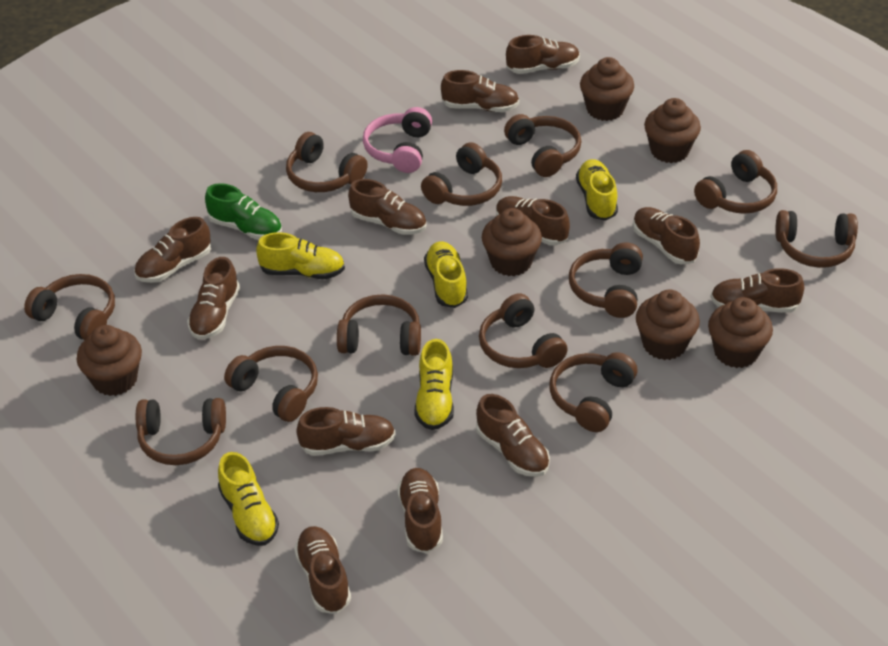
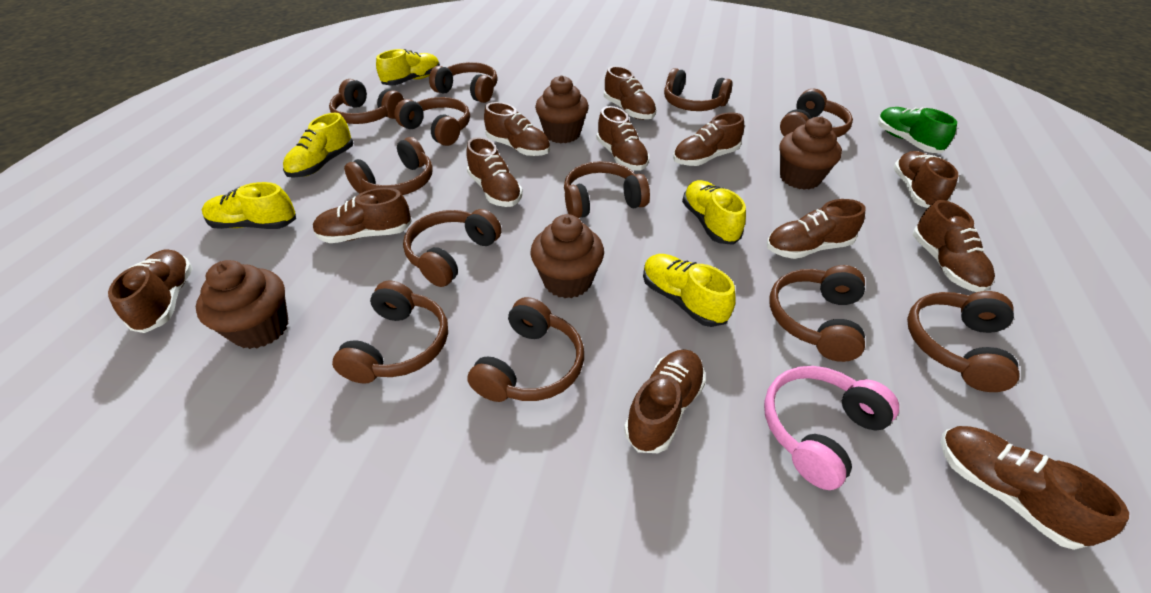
brown cupcake: 6 -> 4

